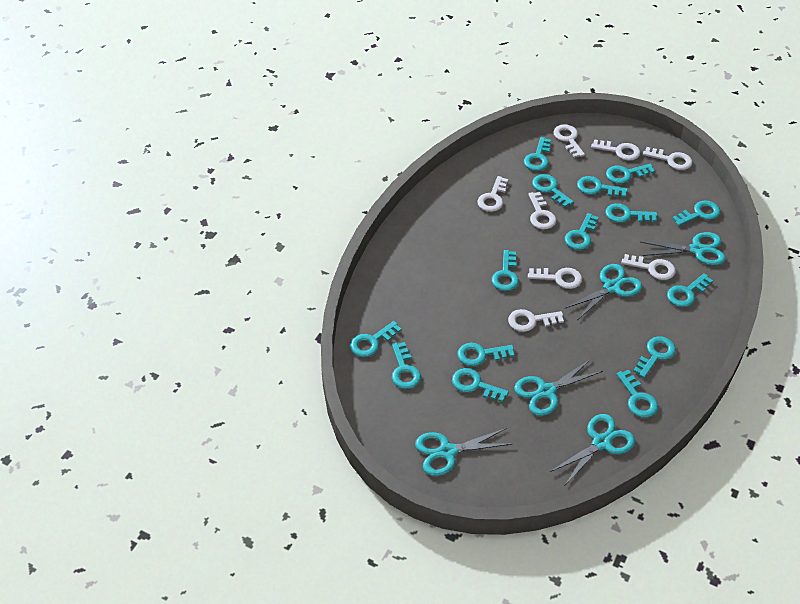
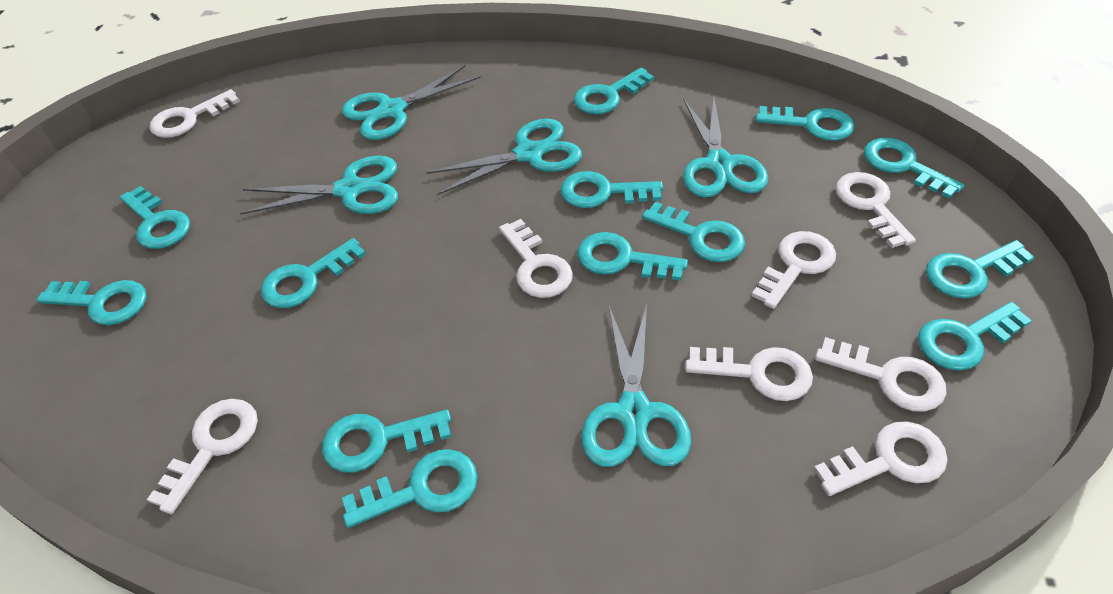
turquoise key: 15 -> 13

